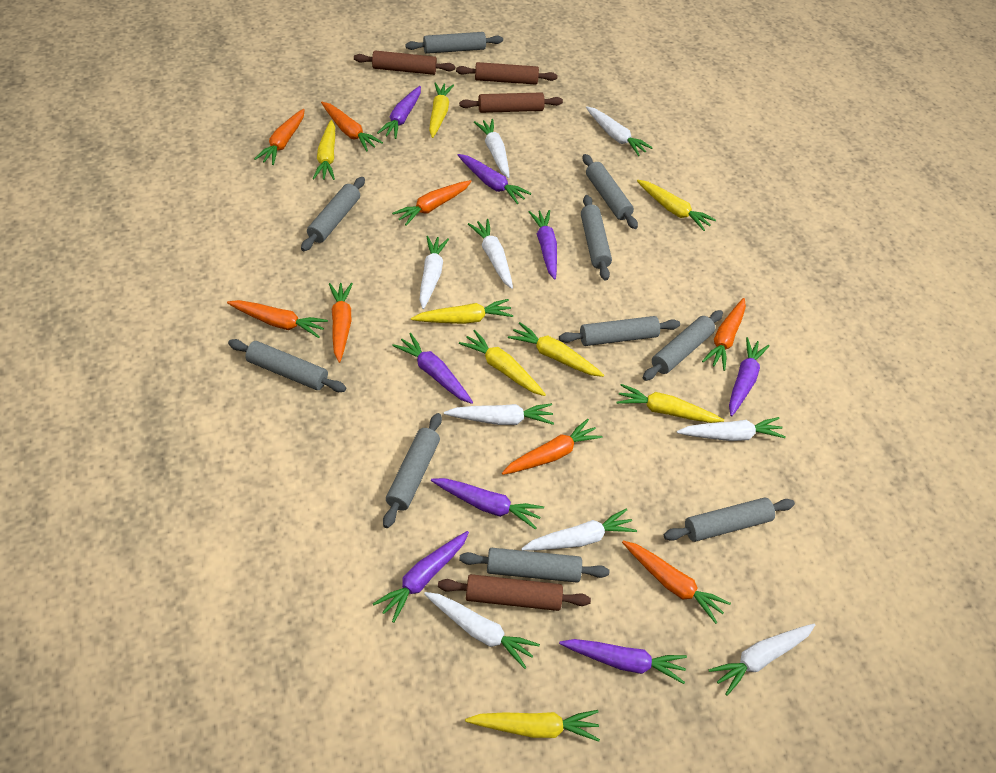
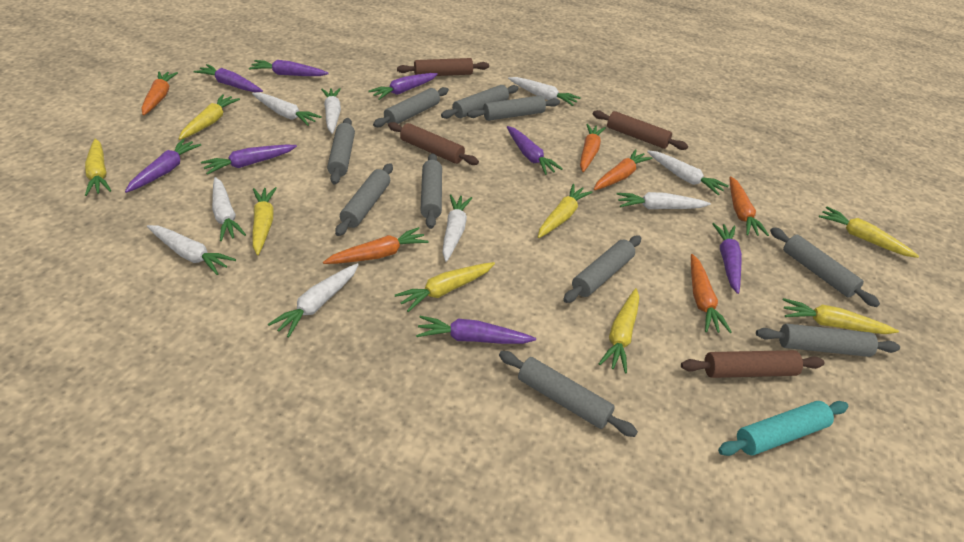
orange carrot: 8 -> 6
turquoise rolling pin: 0 -> 1

